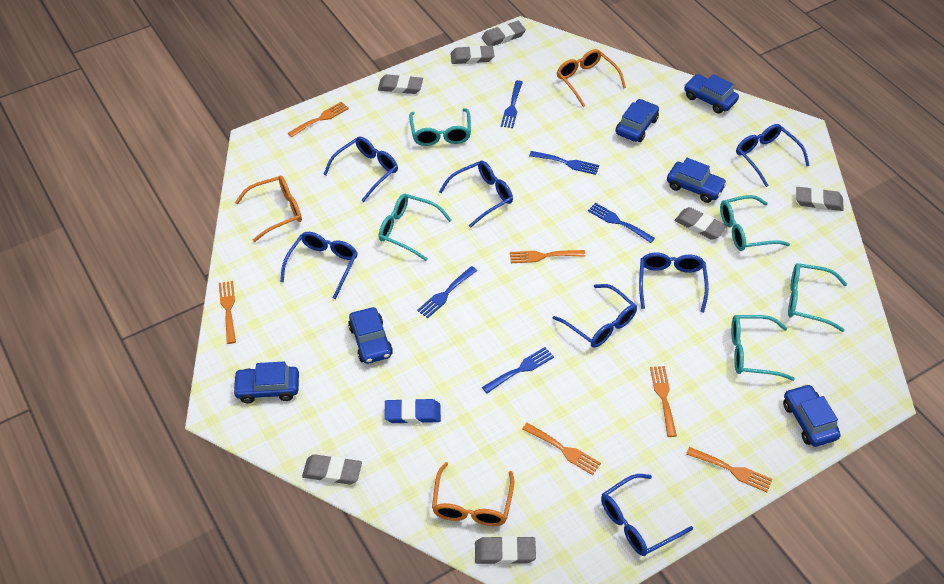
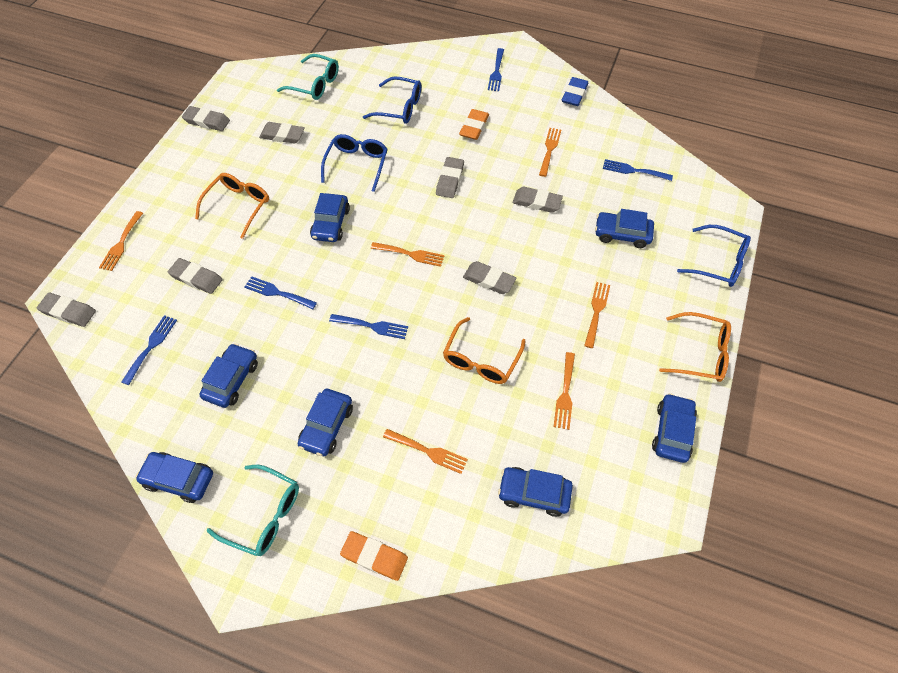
blue car: 6 -> 7
blue glasses: 7 -> 3
orange eraser: 0 -> 2
turquoise glasses: 5 -> 2

